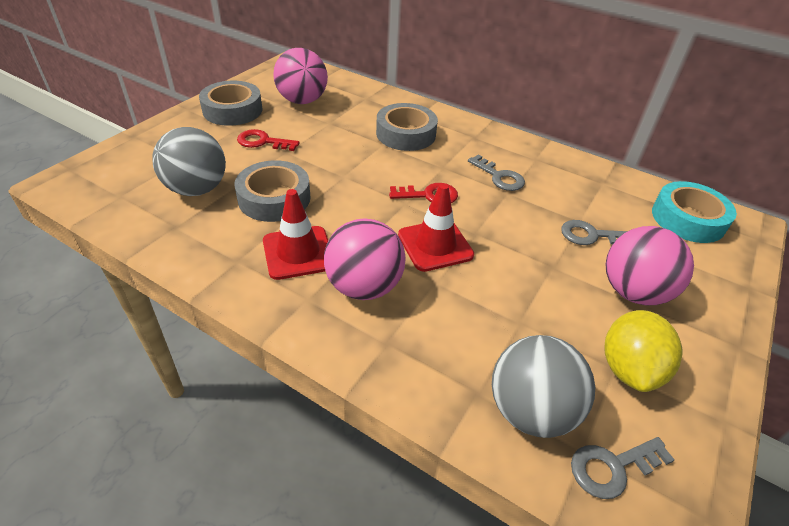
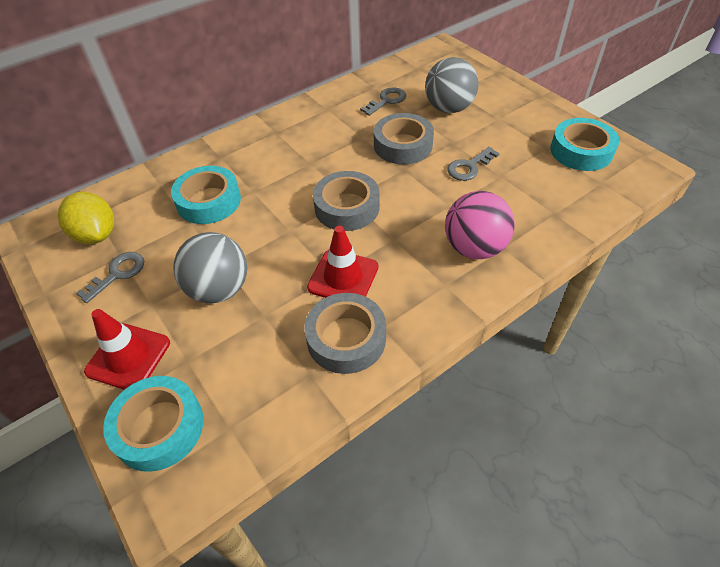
pink ball: 3 -> 1
red key: 2 -> 0
turquoise tape: 1 -> 3

